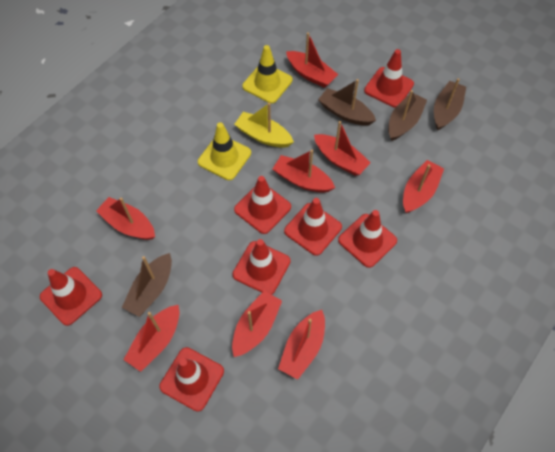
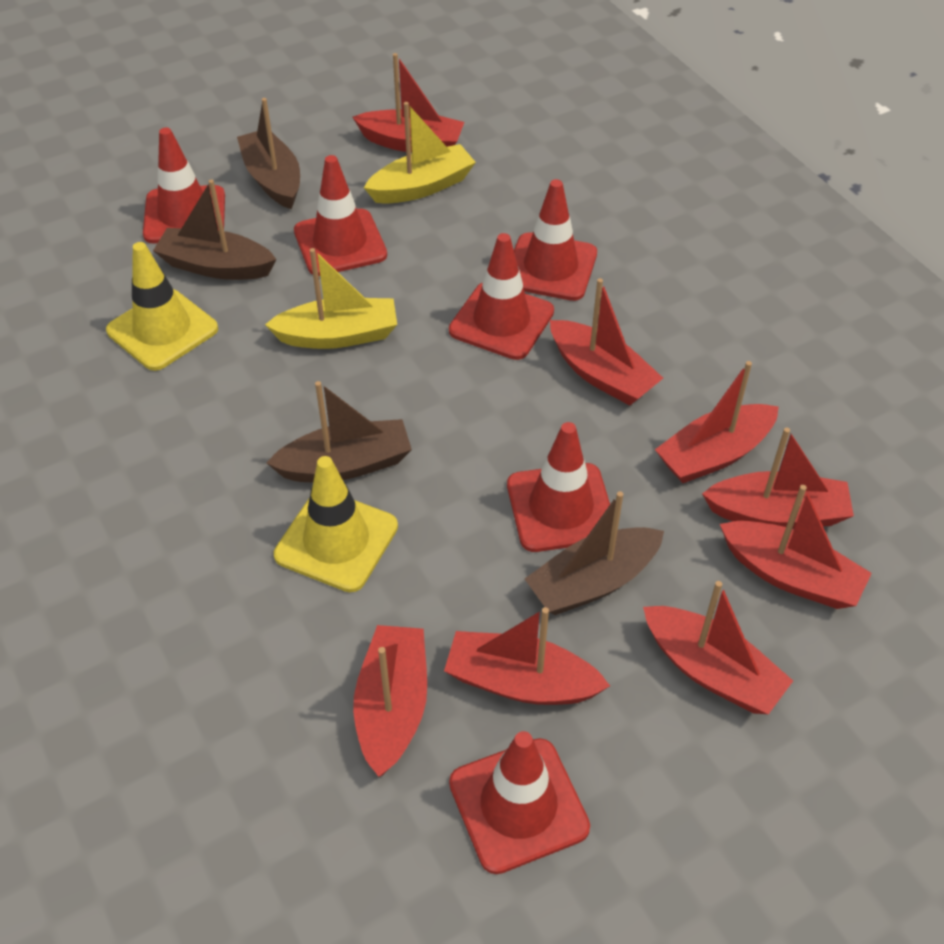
red traffic cone: 7 -> 6
yellow boat: 1 -> 2

